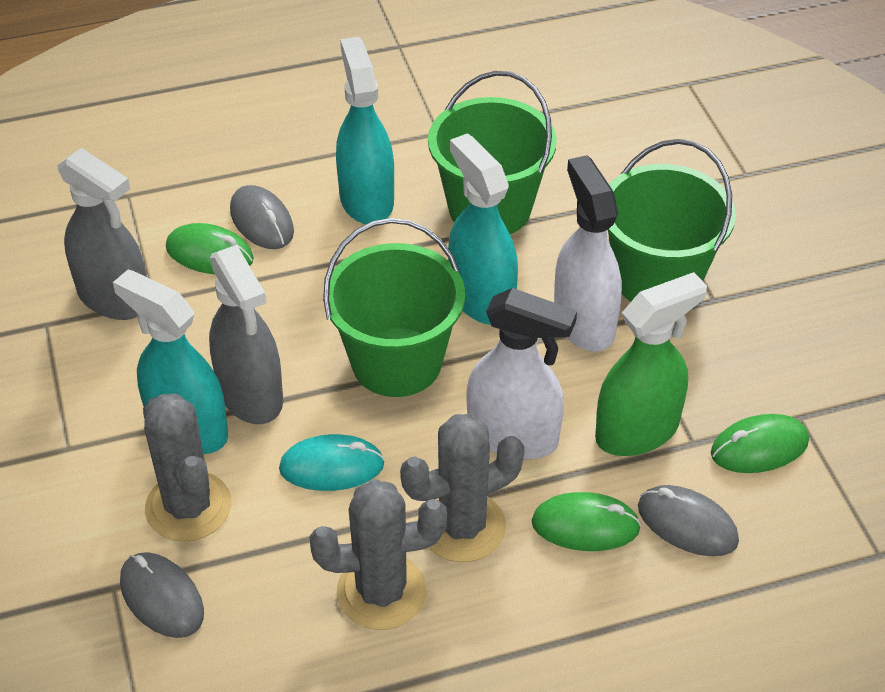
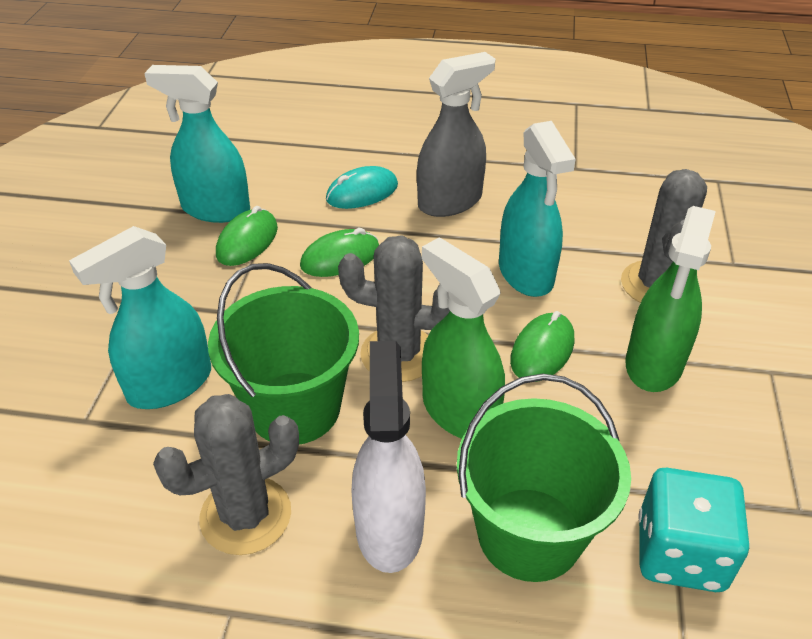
green bucket: 3 -> 2
green spray bottle: 1 -> 2
grey mouse: 3 -> 0
grey spray bottle: 2 -> 1
turquoise dice: 0 -> 1
white spray bottle: 2 -> 1

